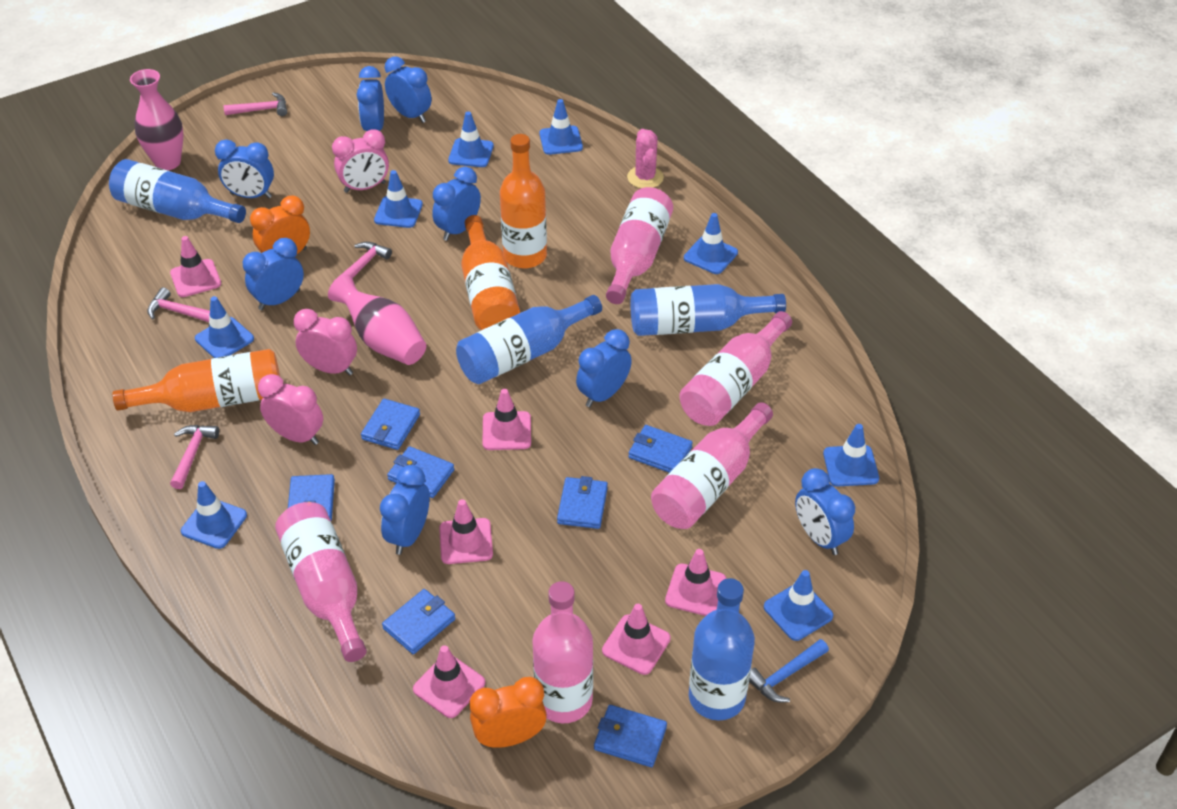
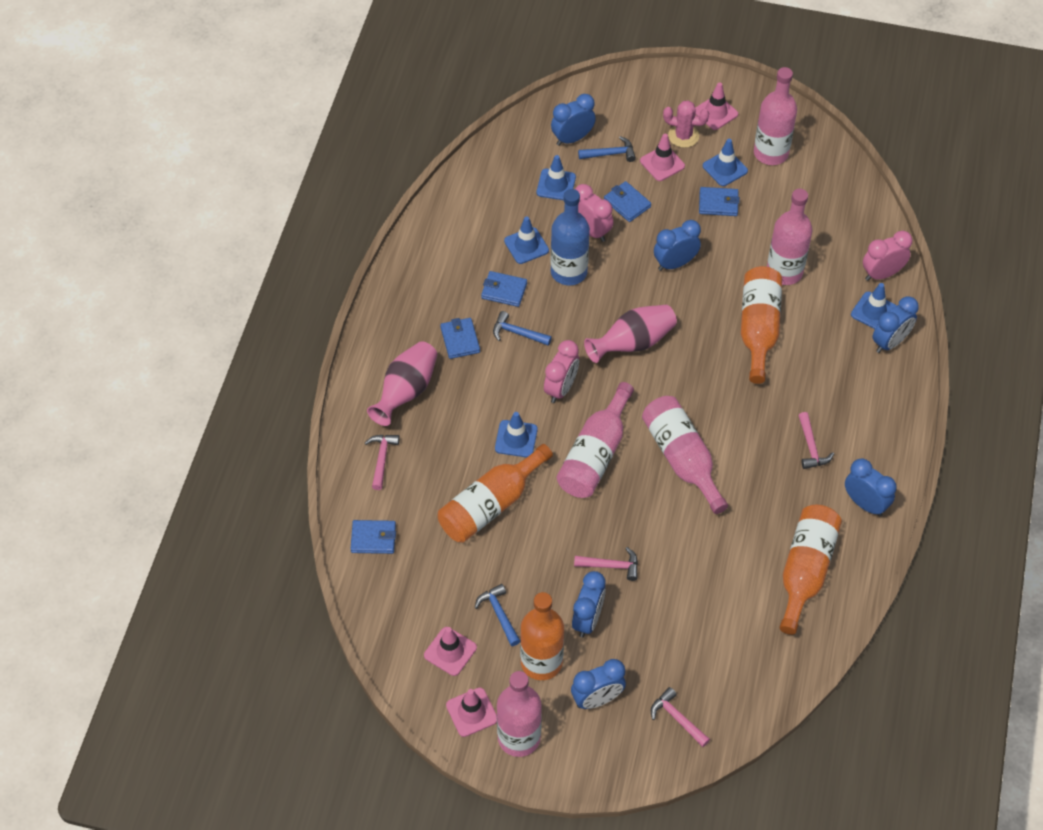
blue bottle: 4 -> 1
blue clock: 8 -> 6
blue hammer: 1 -> 3
blue traffic cone: 8 -> 5
blue wallet: 7 -> 5
orange bottle: 3 -> 4
orange clock: 2 -> 0
pink traffic cone: 6 -> 4

